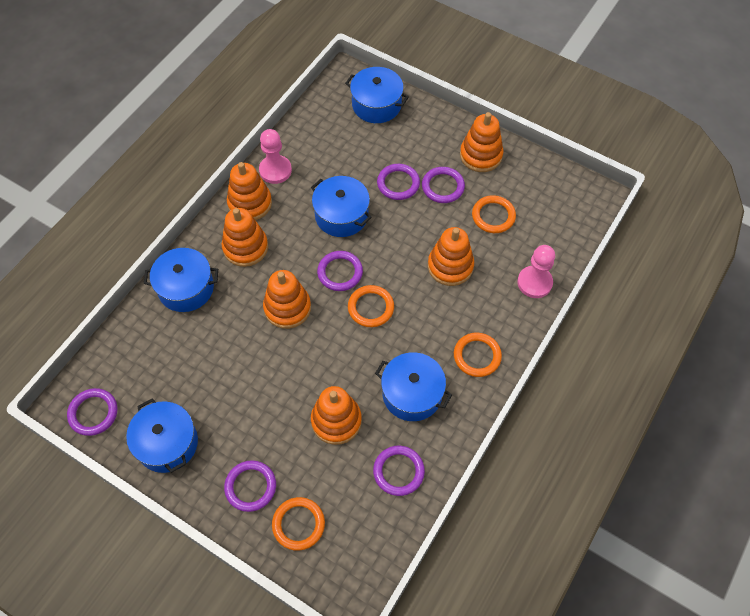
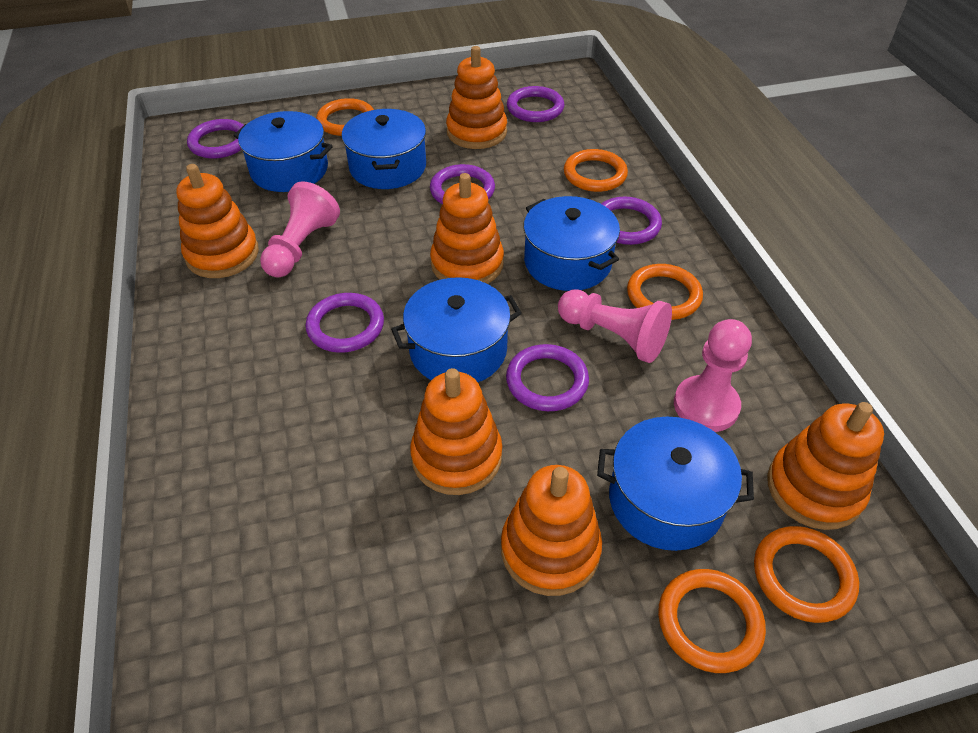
orange ring: 4 -> 5
pink pawn: 2 -> 3

